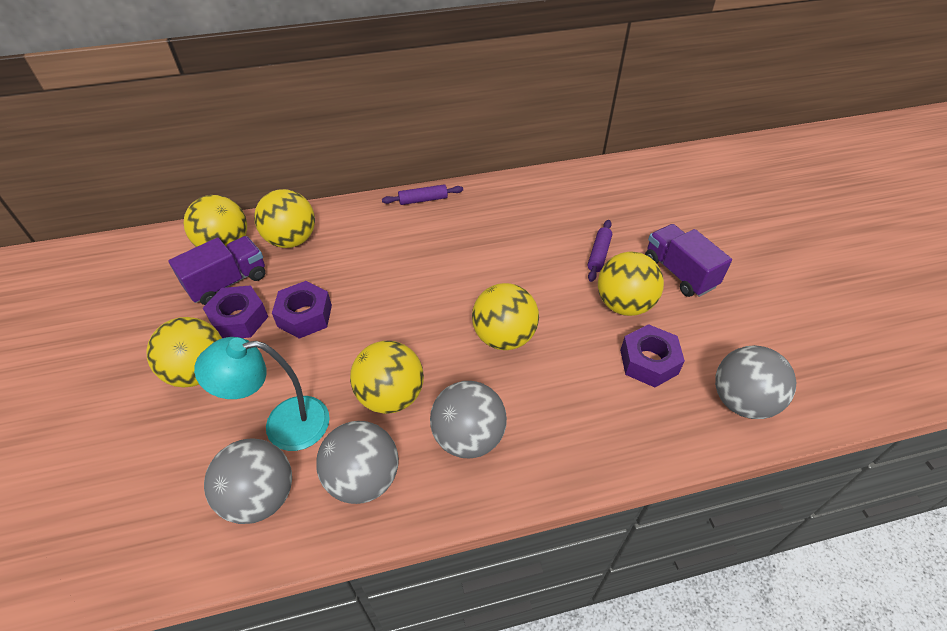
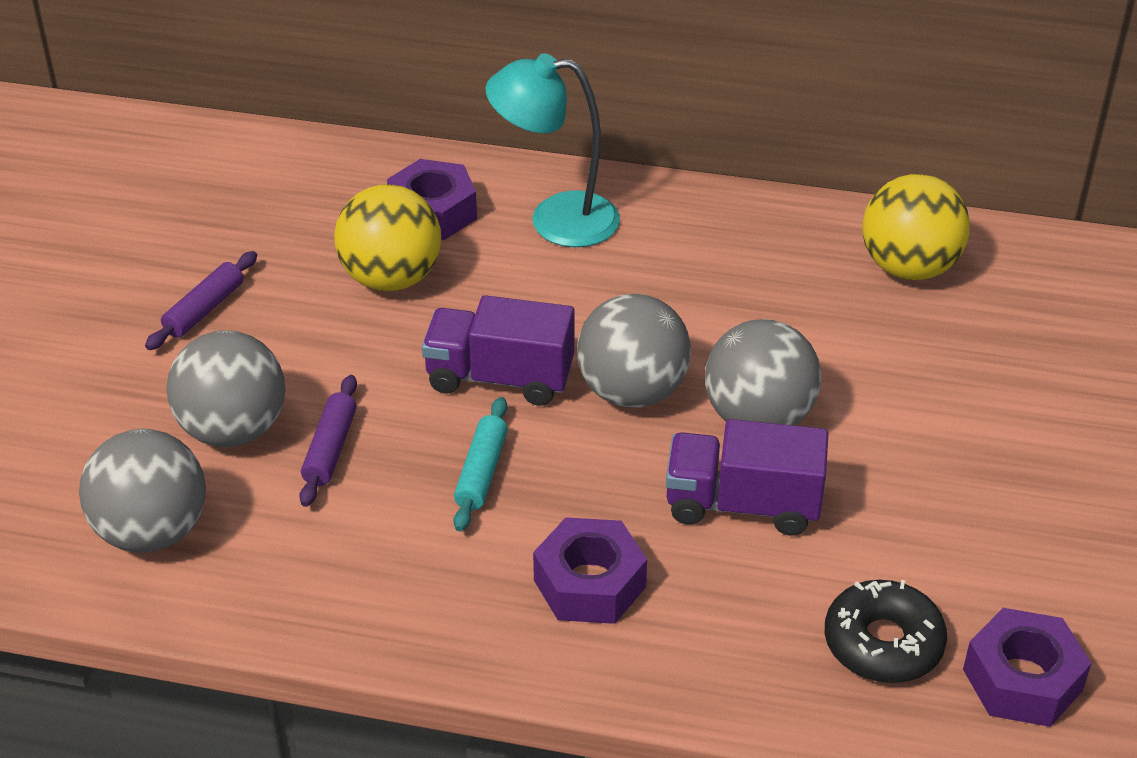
black donut: 0 -> 1
turquoise rolling pin: 0 -> 1
yellow ball: 6 -> 2

